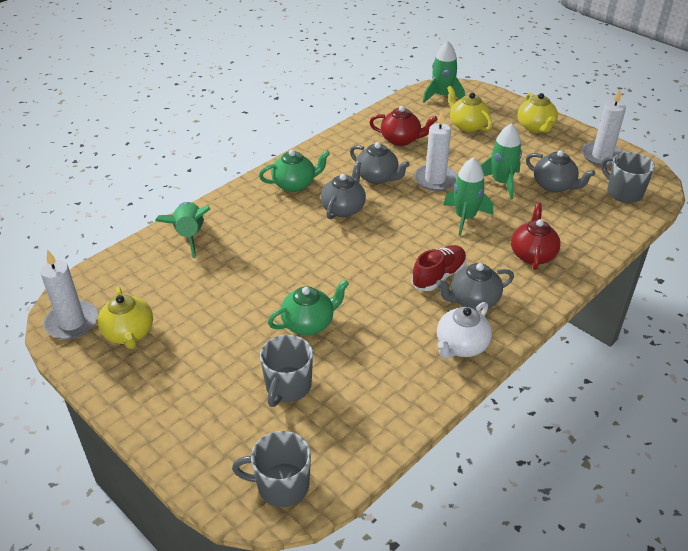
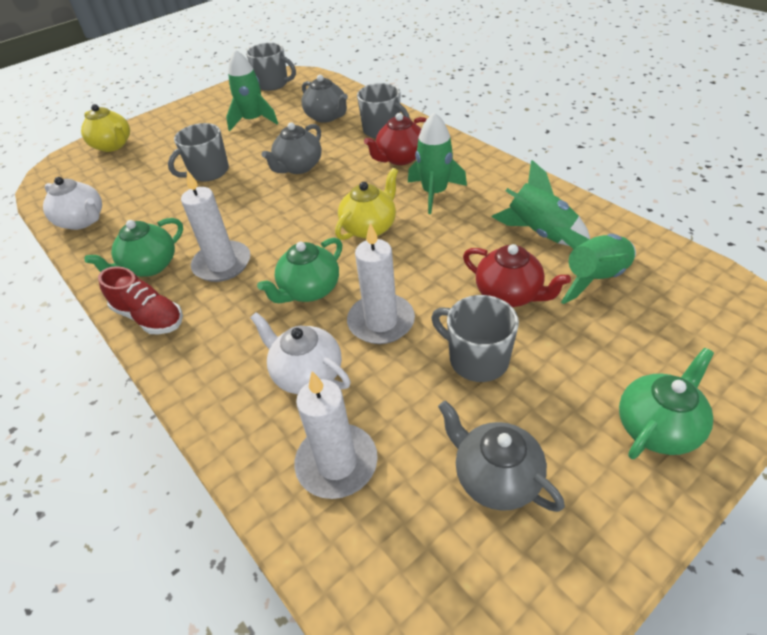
green teapot: 2 -> 3
grey mug: 3 -> 4
grey teapot: 4 -> 3
white teapot: 1 -> 2
yellow teapot: 3 -> 2

